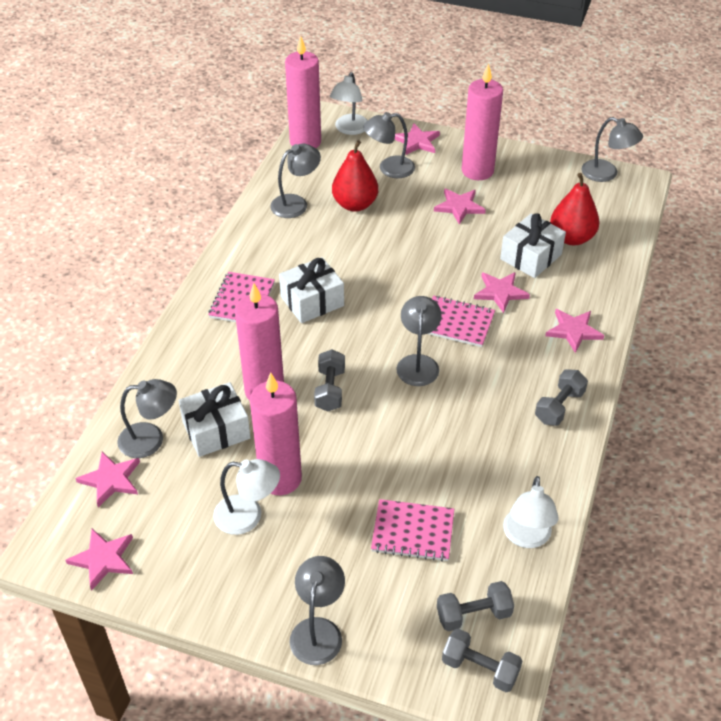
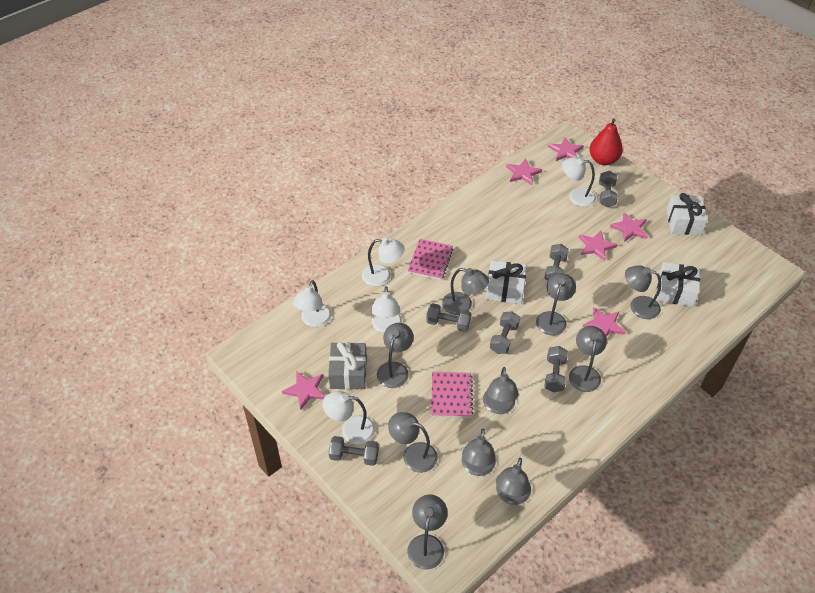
grey dumbbell: 4 -> 6
grey gift: 0 -> 1
grey lamp: 6 -> 10
pink candle: 4 -> 0
pink notebook: 3 -> 2
red pear: 2 -> 1
white lamp: 3 -> 5

